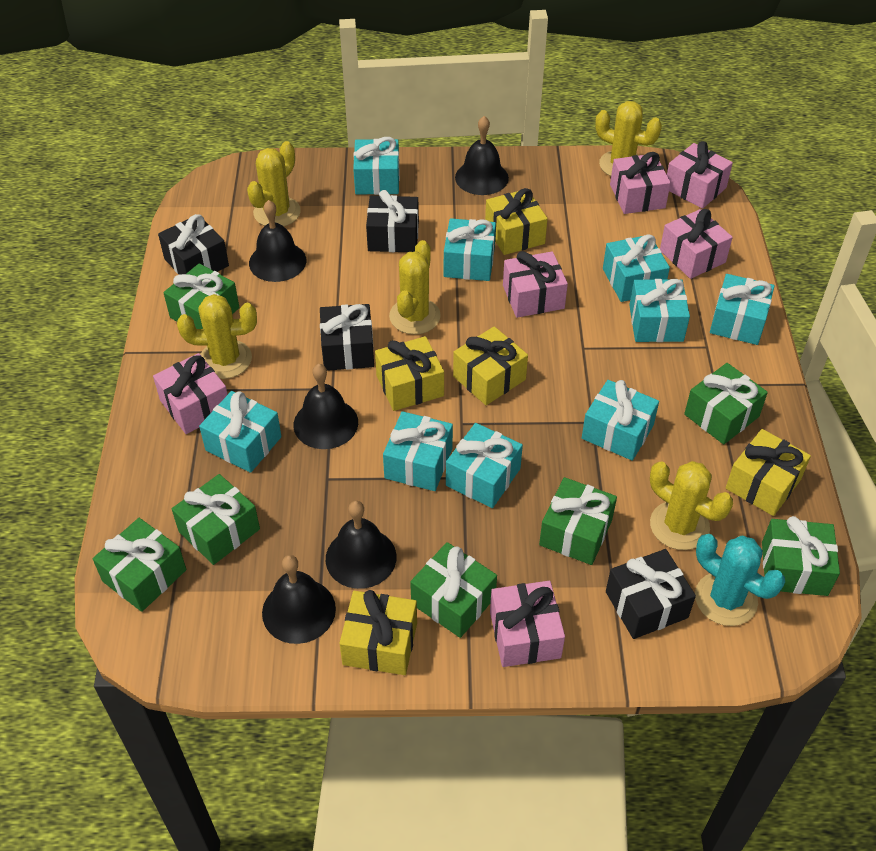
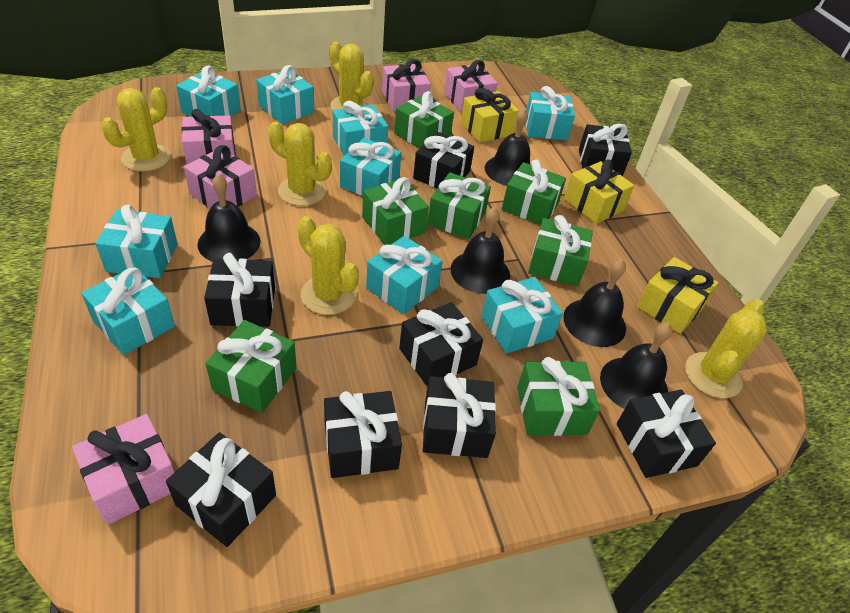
black gift: 4 -> 8
pink gift: 6 -> 5
turquoise cactus: 1 -> 0
yellow gift: 5 -> 3

